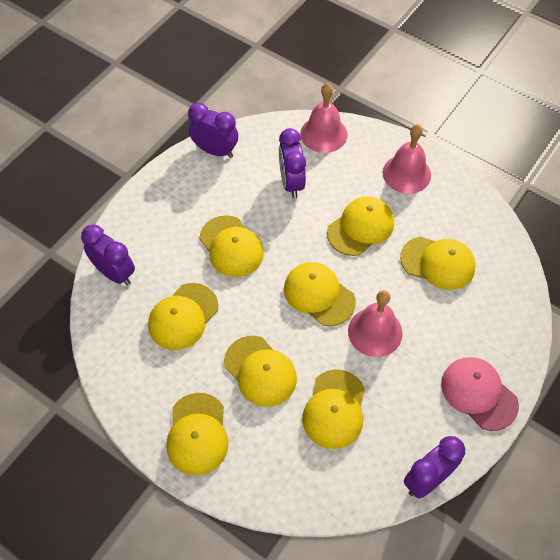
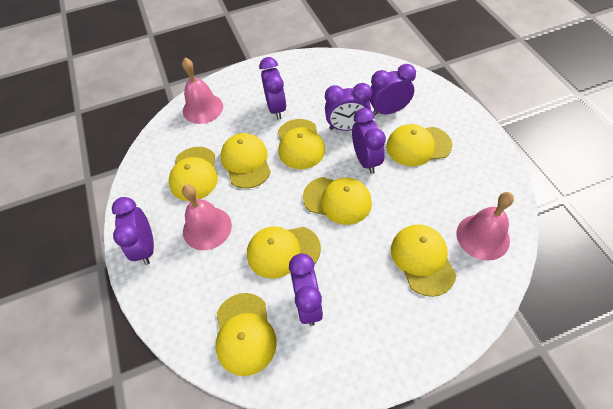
pink cap: 1 -> 0
purple clock: 4 -> 6

